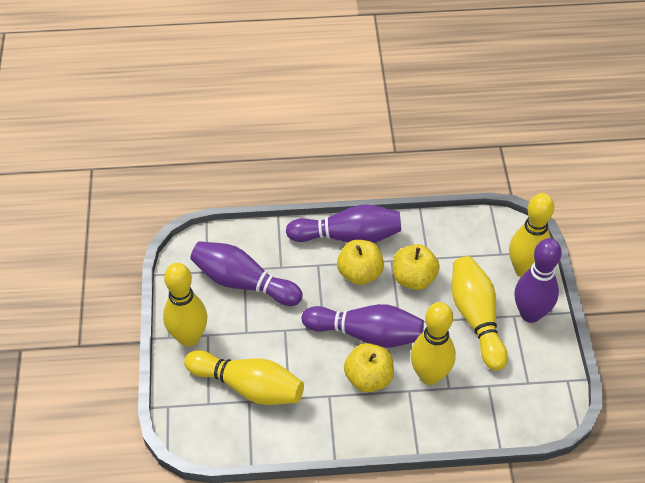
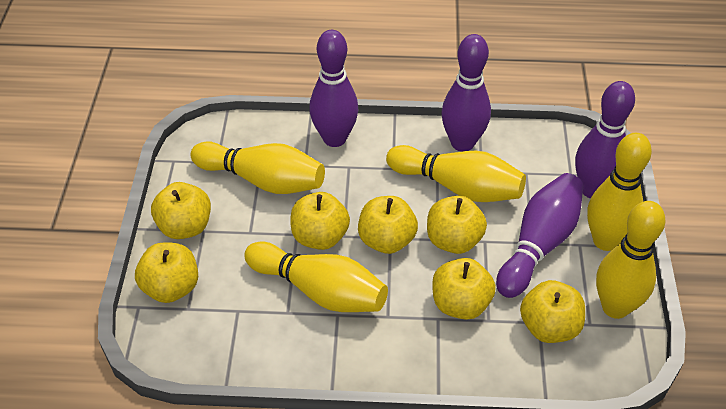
yellow apple: 3 -> 7

